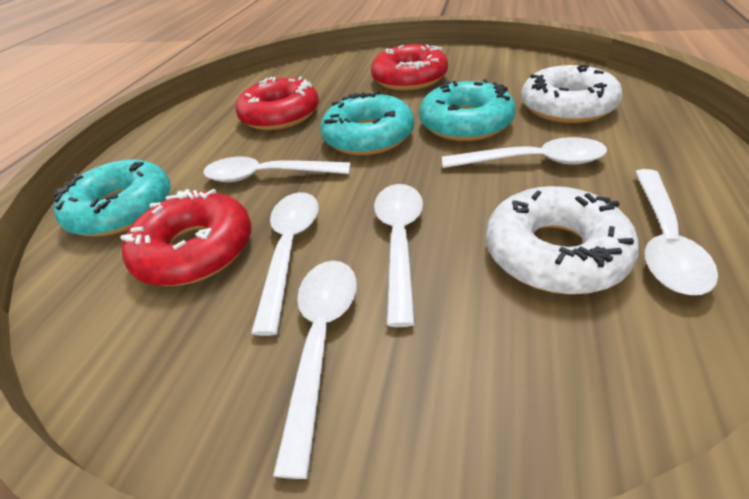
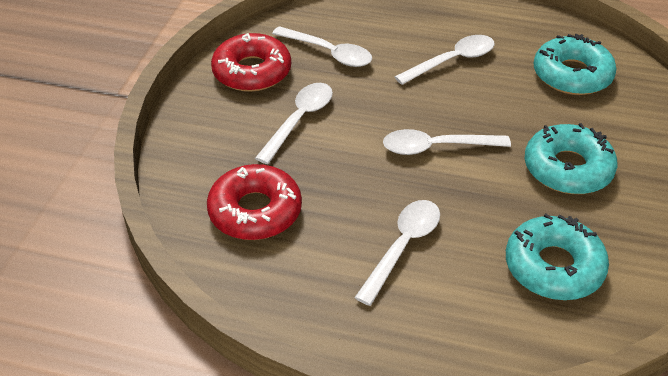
red donut: 3 -> 2
white donut: 2 -> 0
white spoon: 6 -> 5

